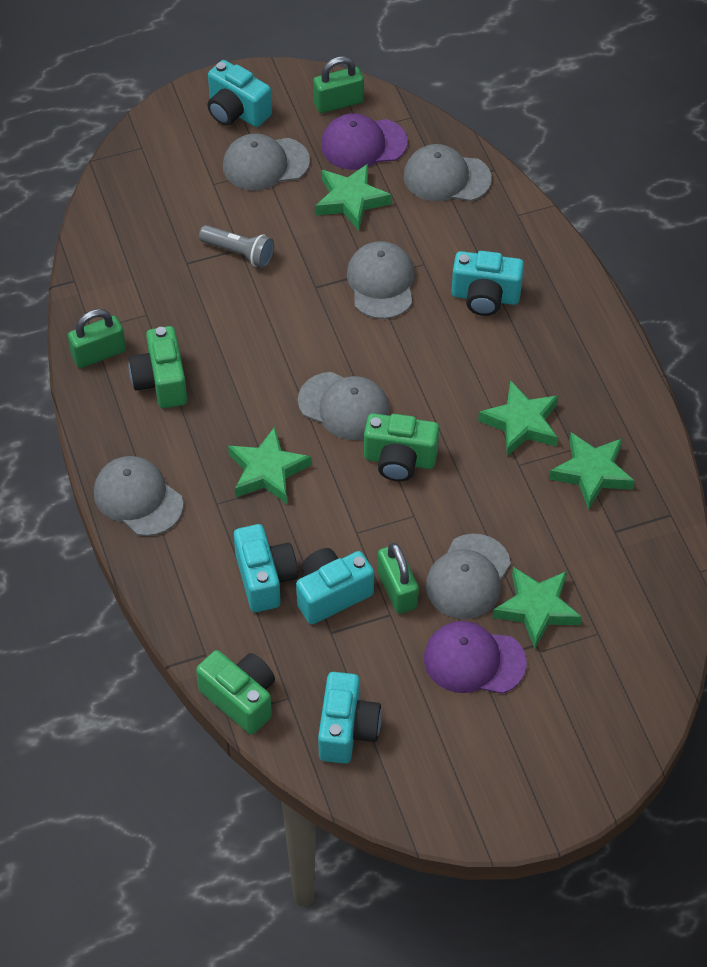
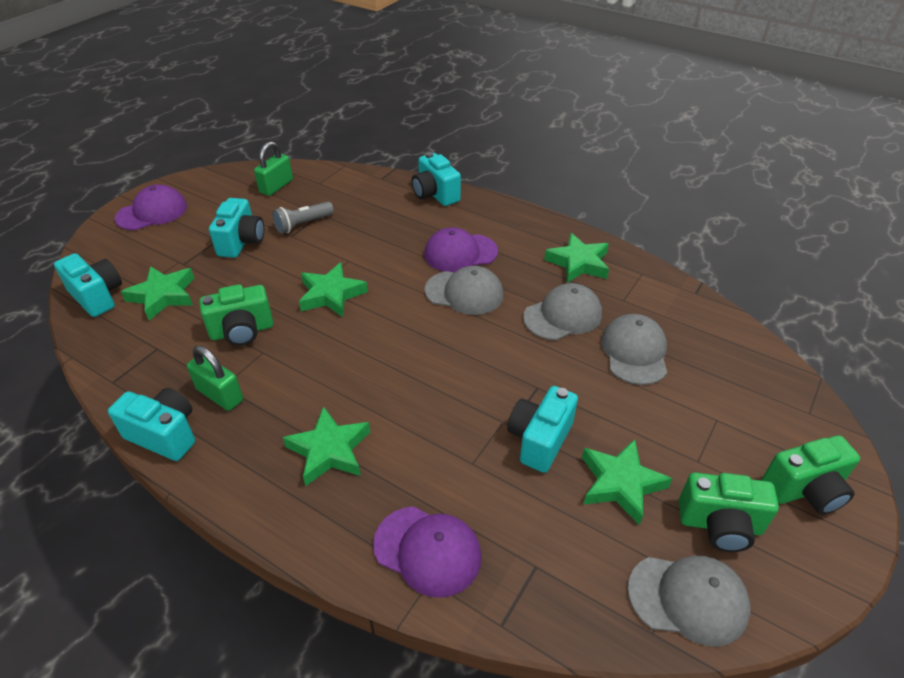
green padlock: 3 -> 2
grey cap: 6 -> 4
purple cap: 2 -> 3

